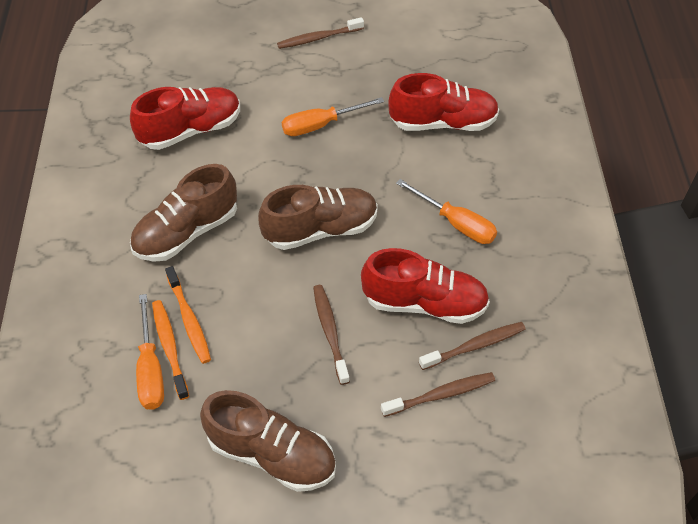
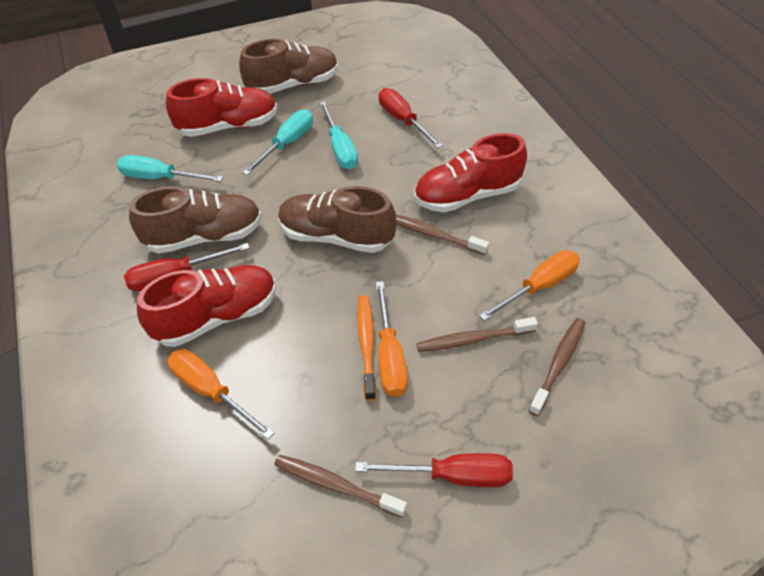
orange toothbrush: 2 -> 1
red screwdriver: 0 -> 3
turquoise screwdriver: 0 -> 3

